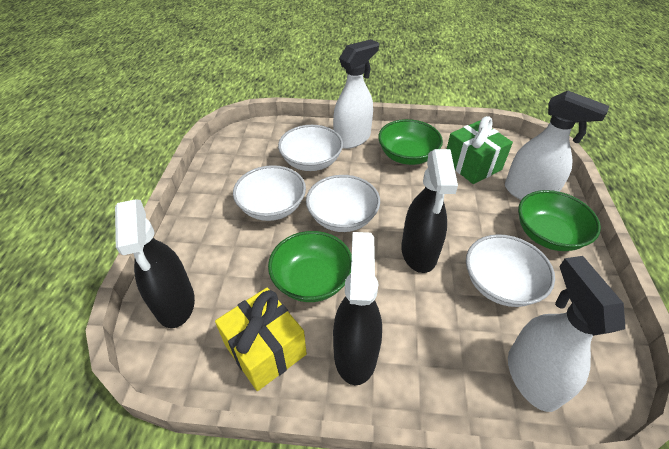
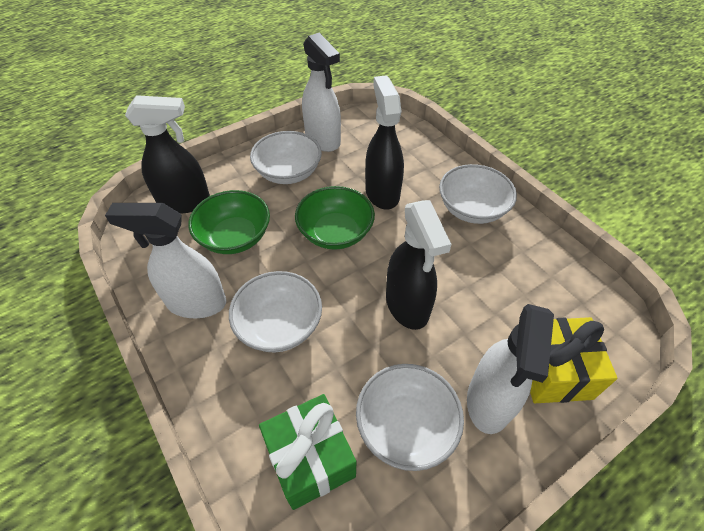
green bowl: 3 -> 2

